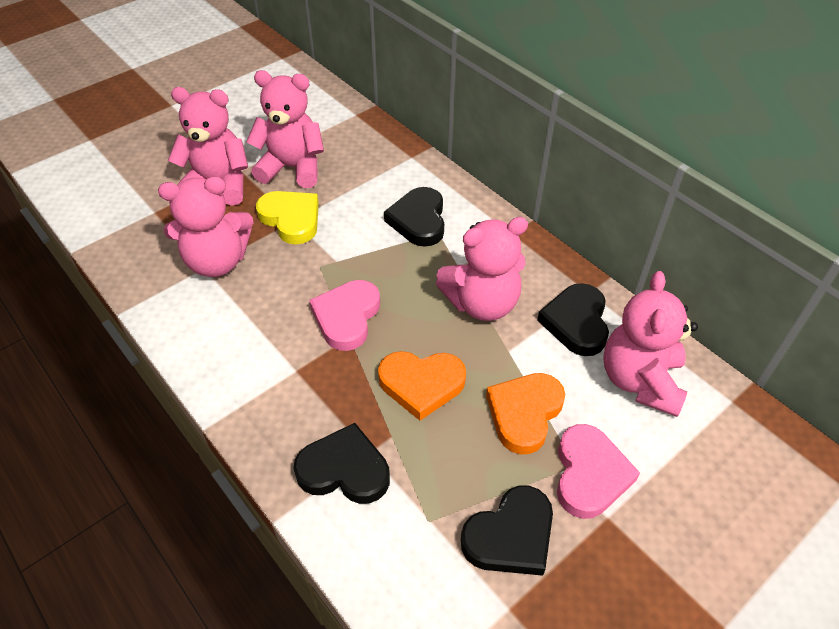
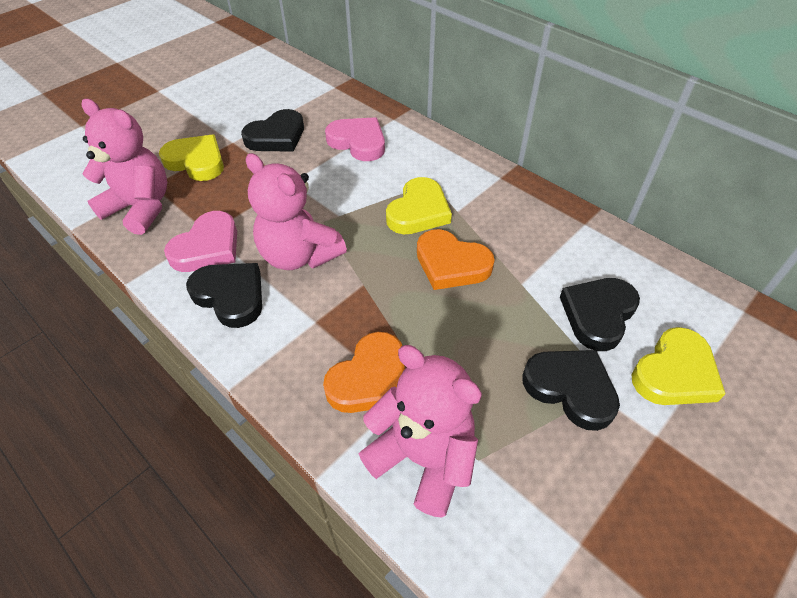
pink teddy bear: 5 -> 3
yellow heart: 1 -> 3

